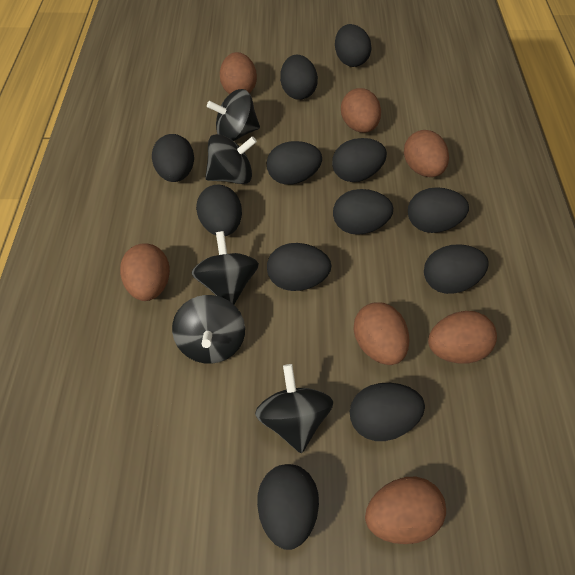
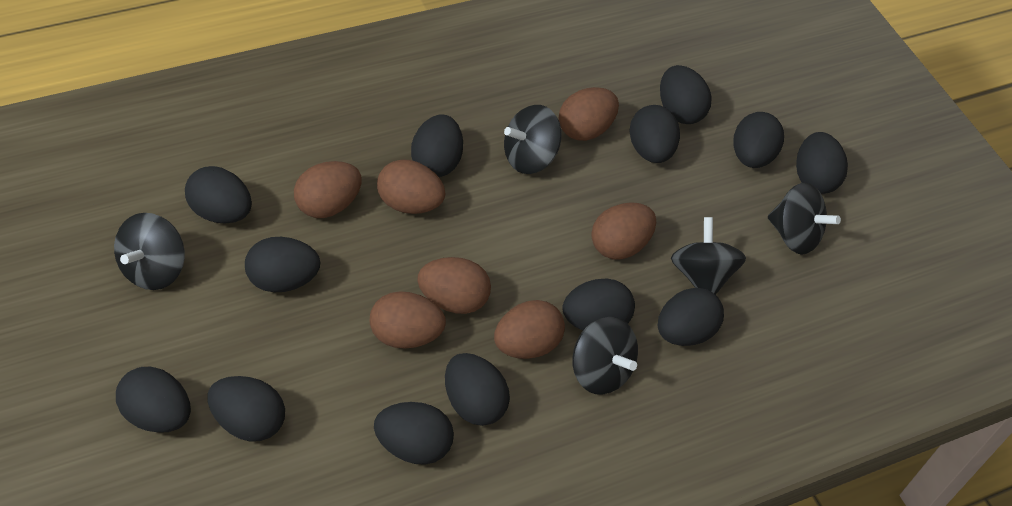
black egg: 12 -> 13

